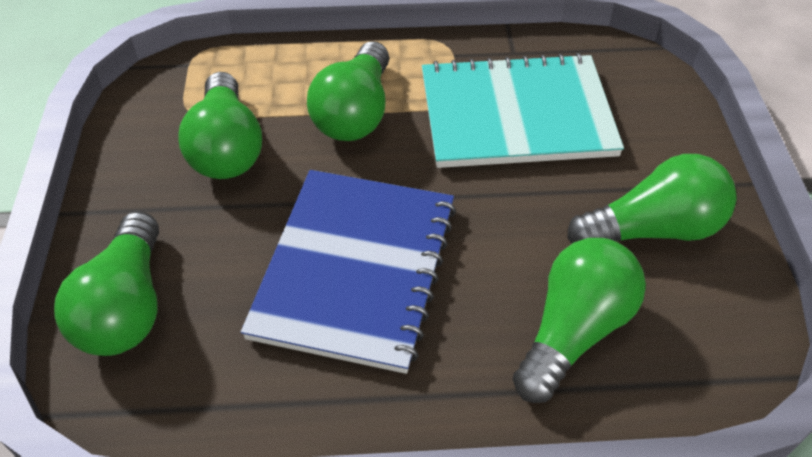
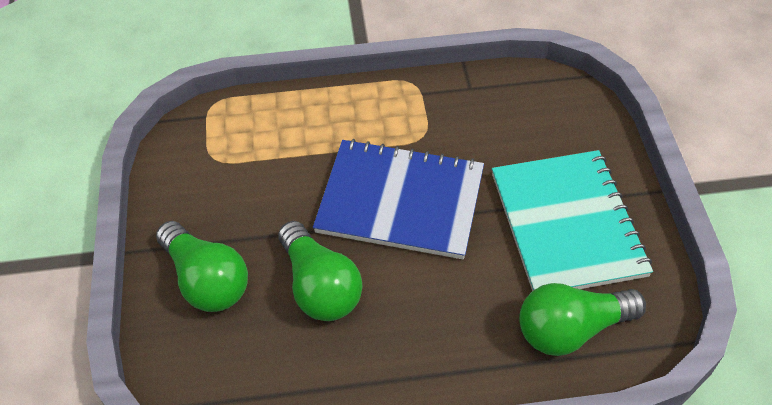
green light bulb: 5 -> 3

